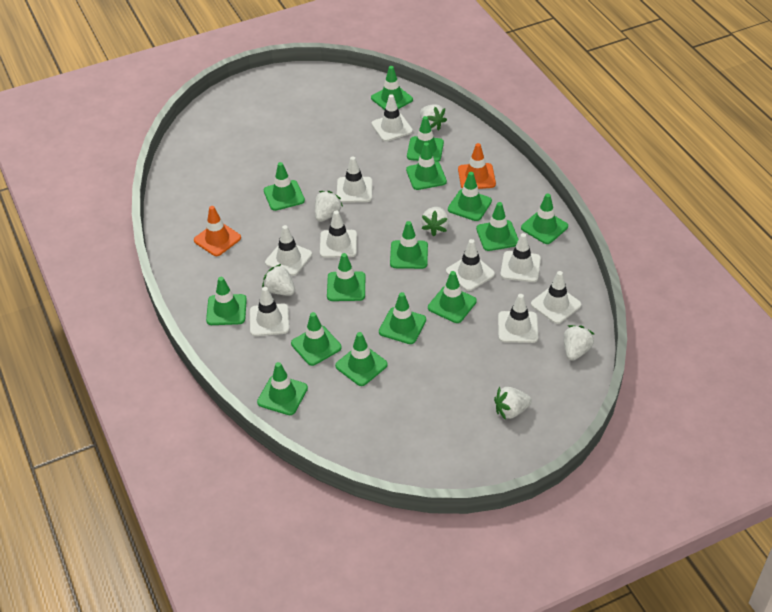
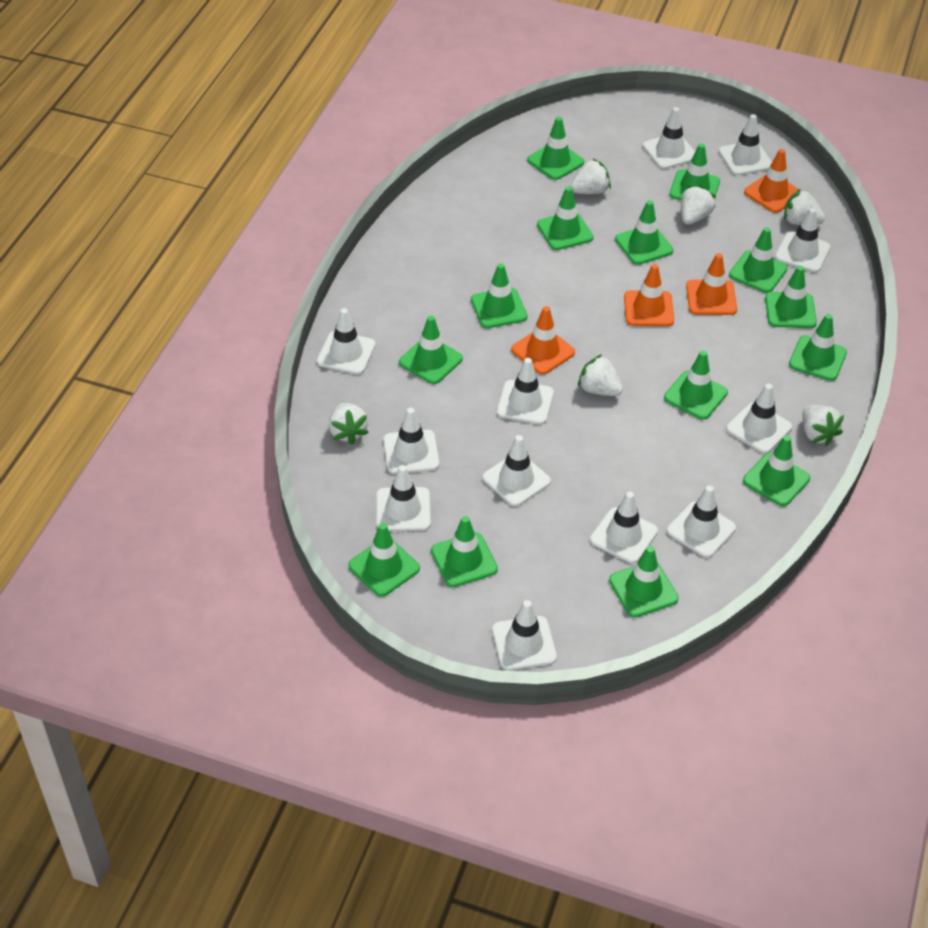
green traffic cone: 15 -> 14
orange traffic cone: 2 -> 4
white traffic cone: 9 -> 12

